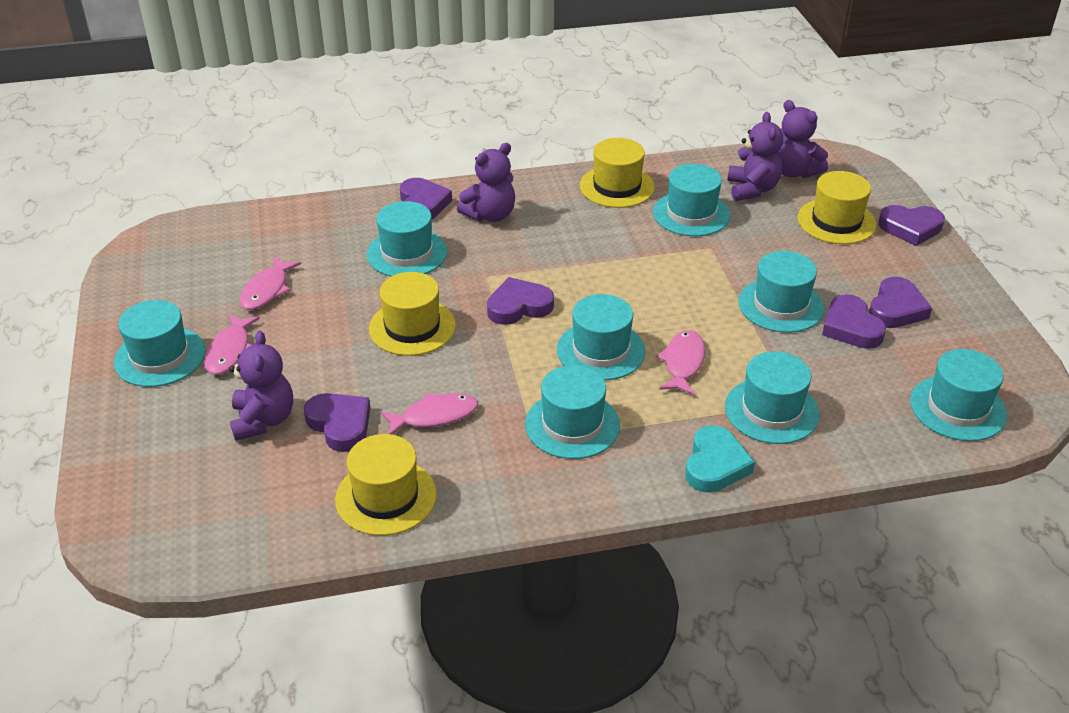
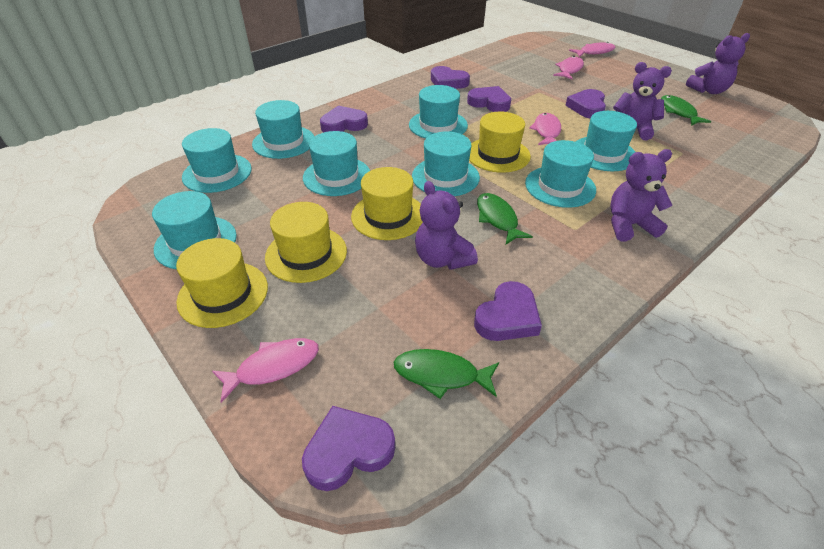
green fish: 0 -> 3
turquoise heart: 1 -> 0

